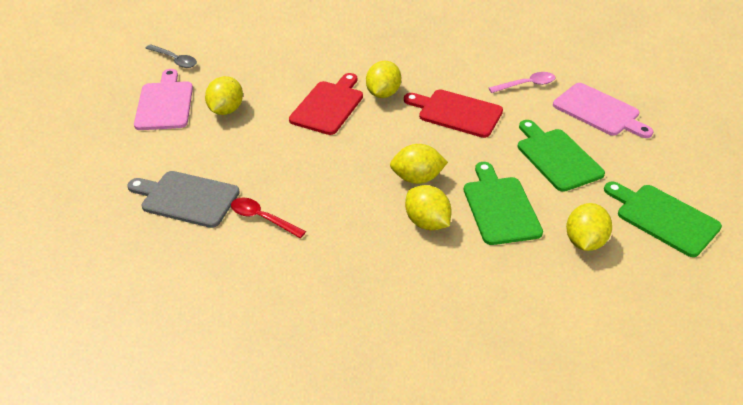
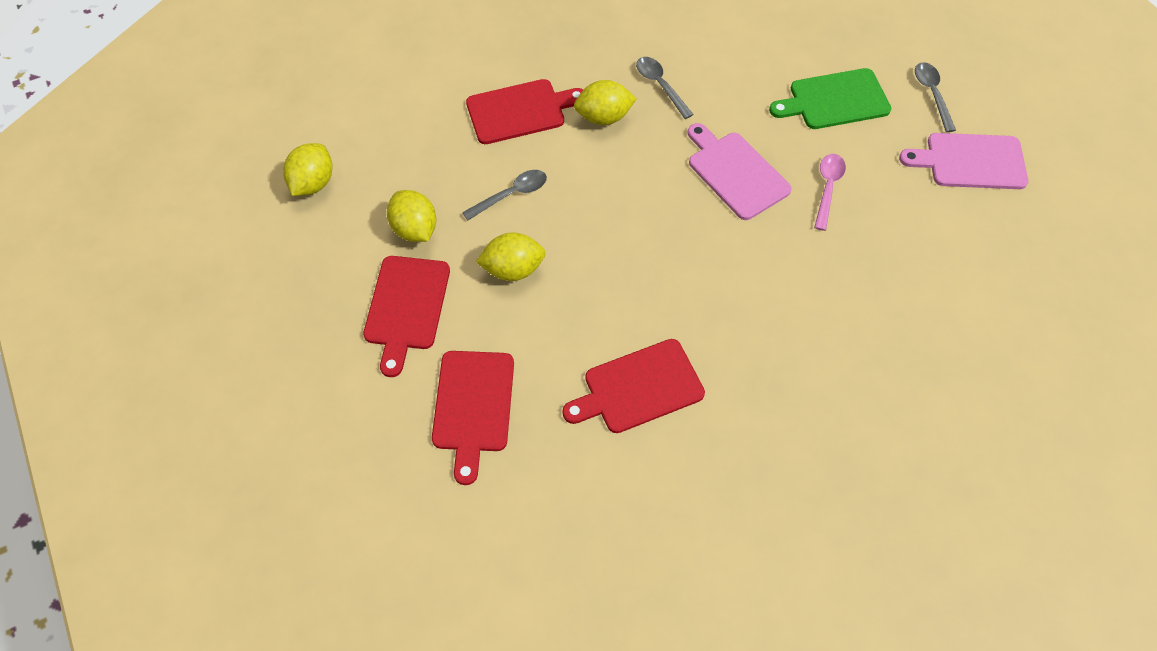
green cutting board: 3 -> 1
grey cutting board: 1 -> 0
grey spoon: 1 -> 3
red cutting board: 2 -> 4
red spoon: 1 -> 0
yellow lemon: 5 -> 4

